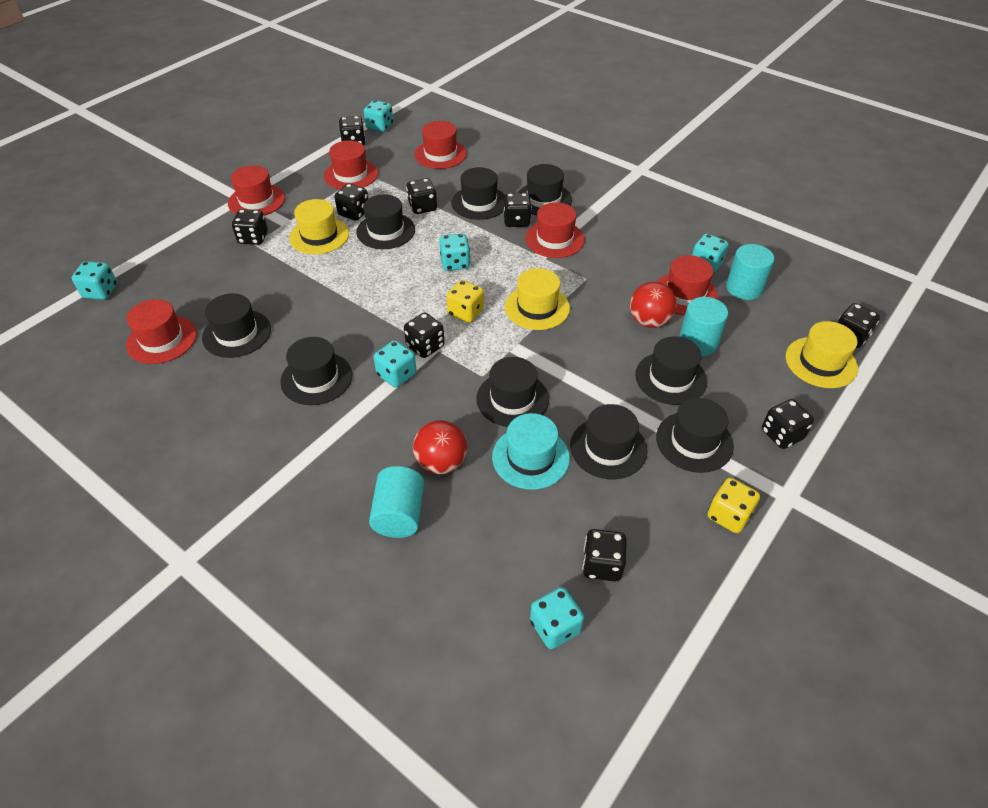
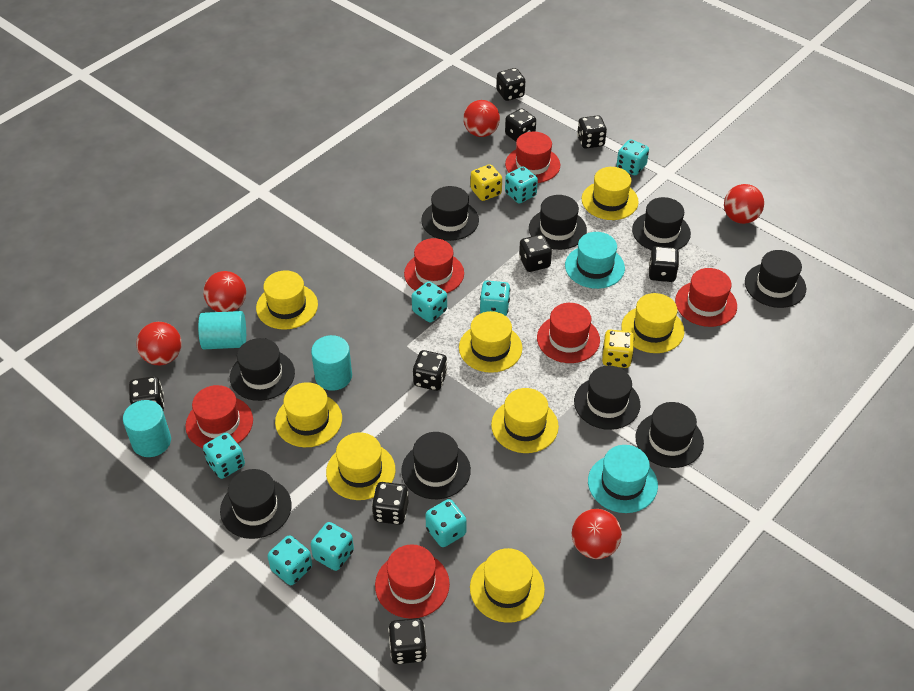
red ball: 2 -> 5
turquoise dice: 6 -> 8
turquoise hat: 1 -> 2
yellow hat: 3 -> 8

